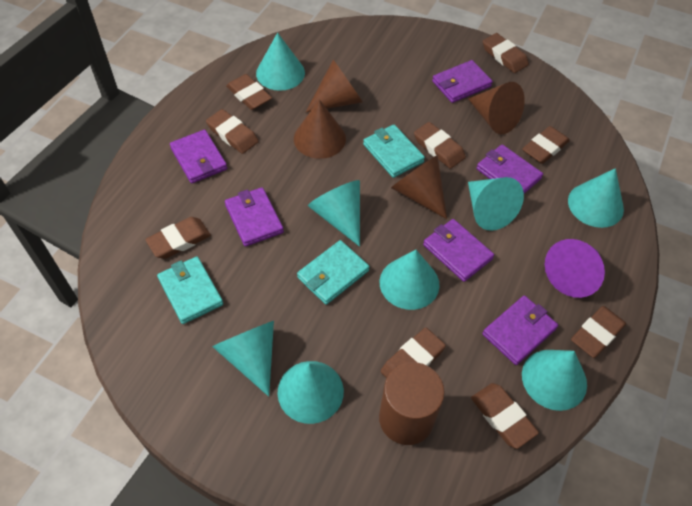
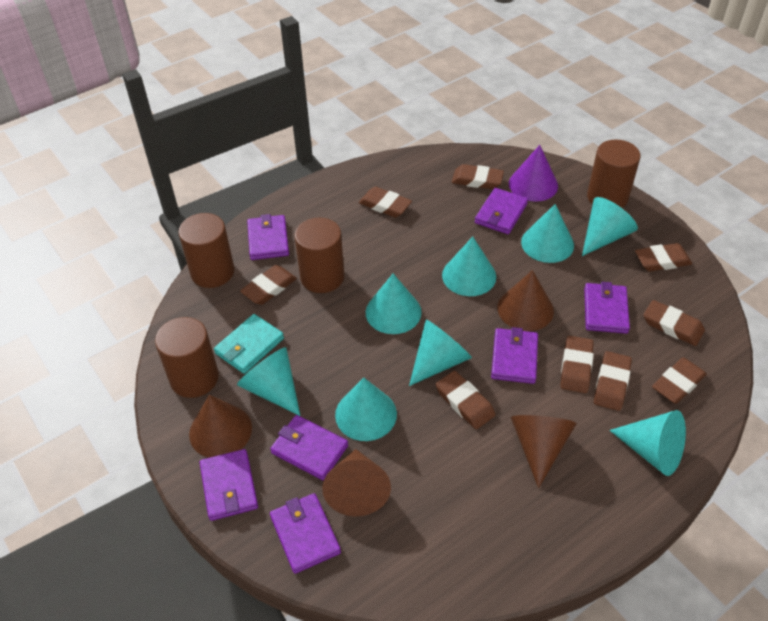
brown cylinder: 1 -> 4
purple wallet: 6 -> 7
turquoise wallet: 3 -> 1

